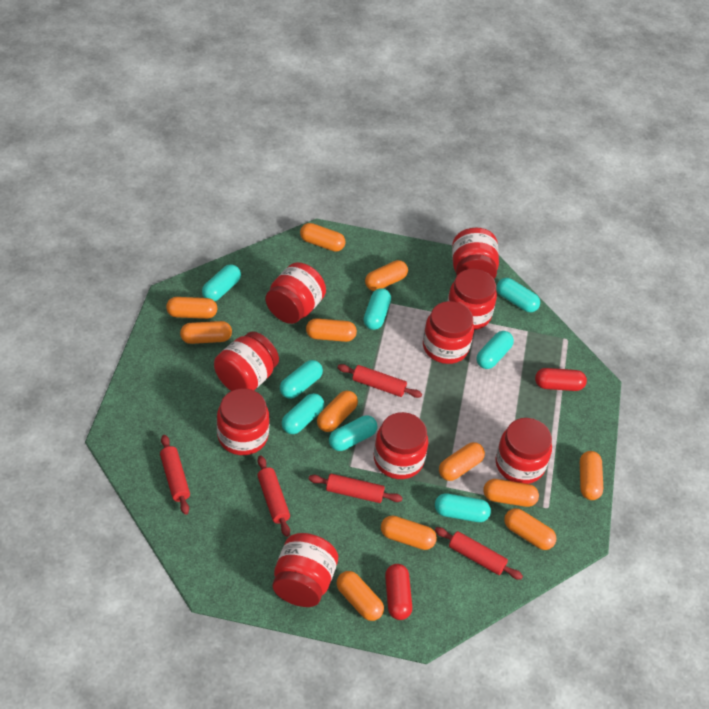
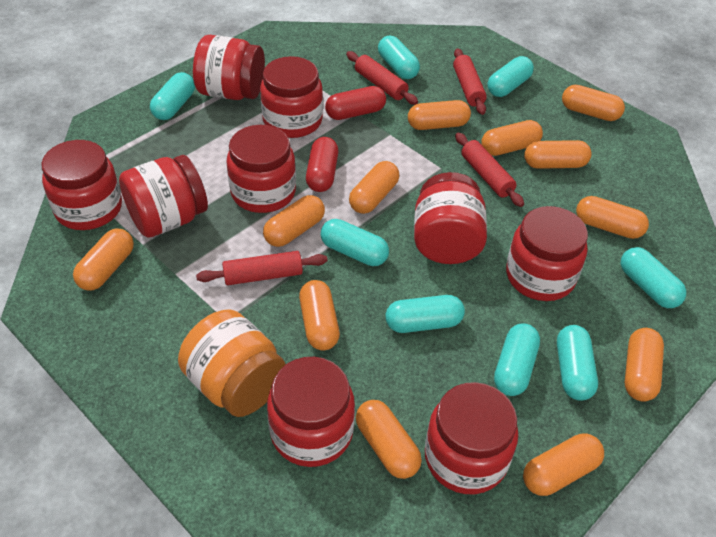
orange jar: 0 -> 1
red rolling pin: 5 -> 4

